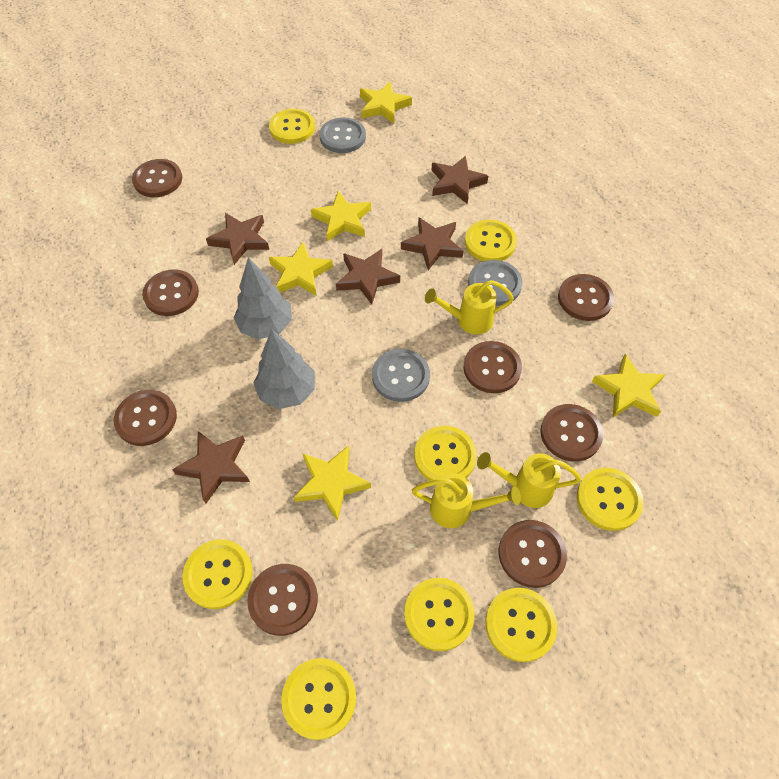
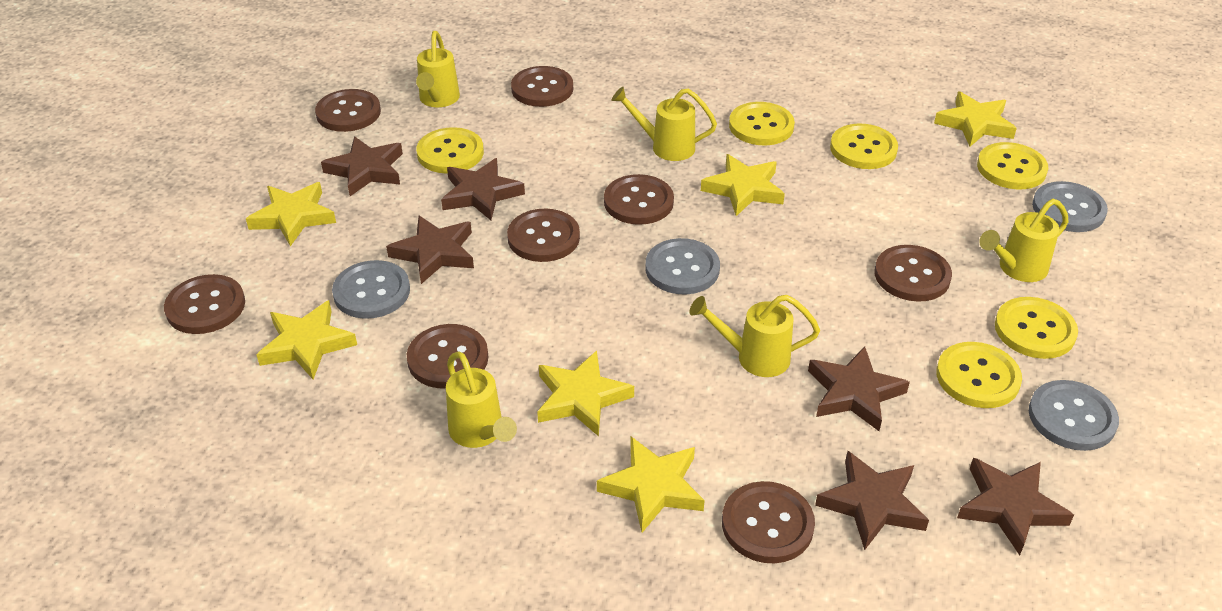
brown star: 5 -> 6
grey button: 3 -> 4
grey tree: 2 -> 0
yellow button: 8 -> 6
yellow star: 5 -> 6
yellow watering can: 3 -> 5

